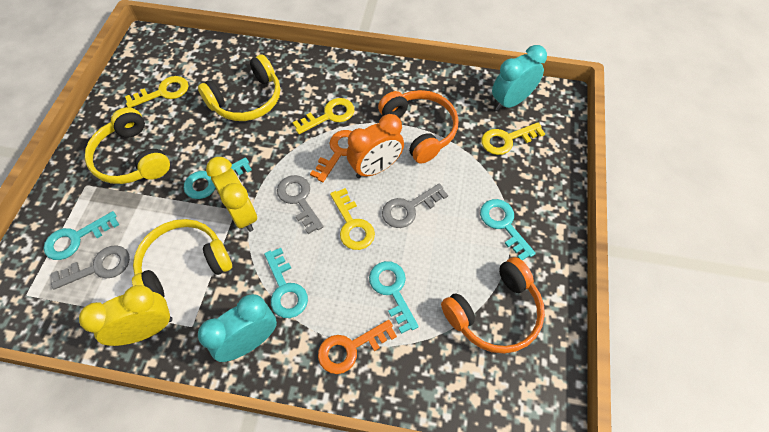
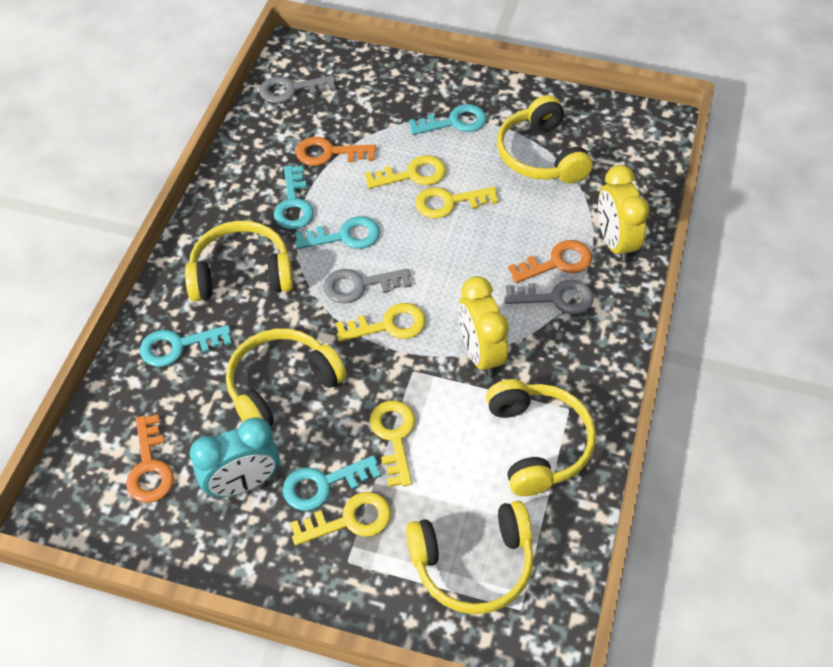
orange clock: 1 -> 0
orange headphones: 2 -> 0
orange key: 2 -> 3
turquoise clock: 2 -> 1
yellow headphones: 3 -> 5
yellow key: 4 -> 5

